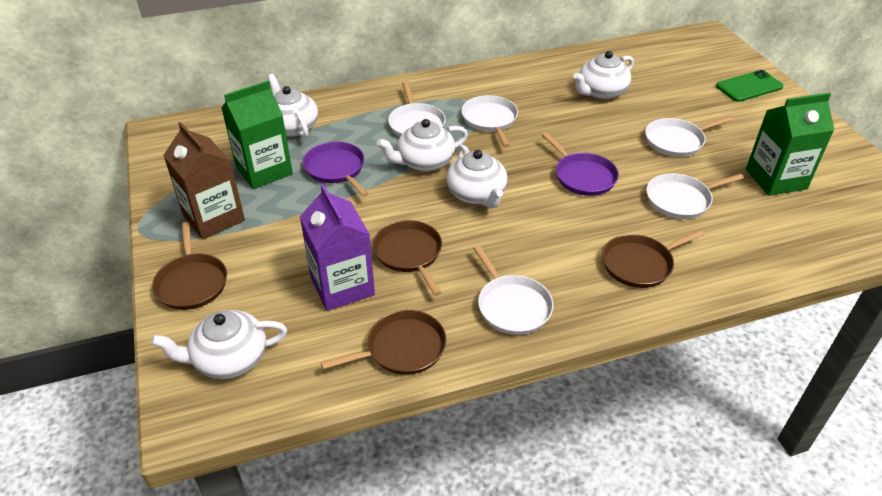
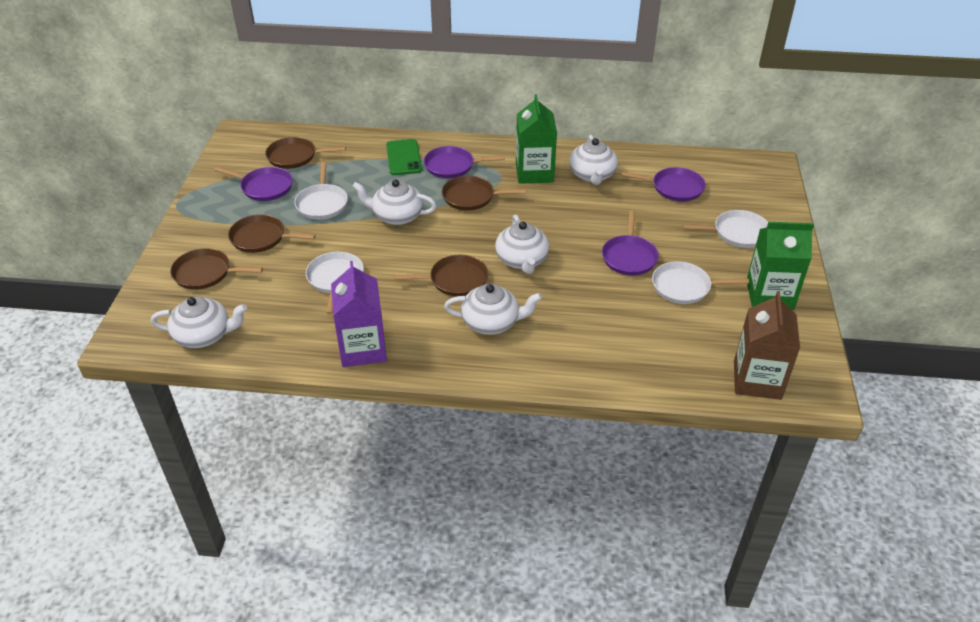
brown pan: 4 -> 5
purple pan: 2 -> 4
white pan: 5 -> 4

